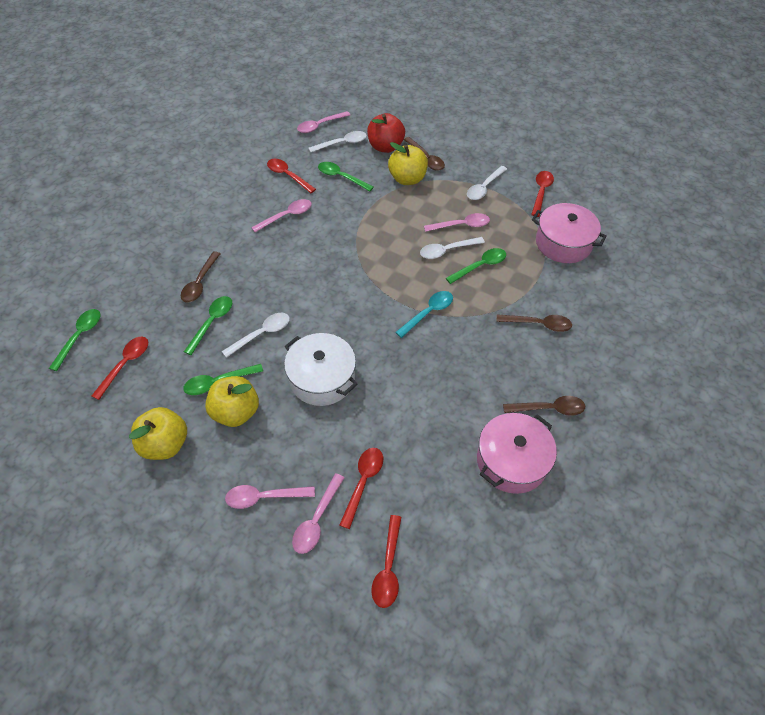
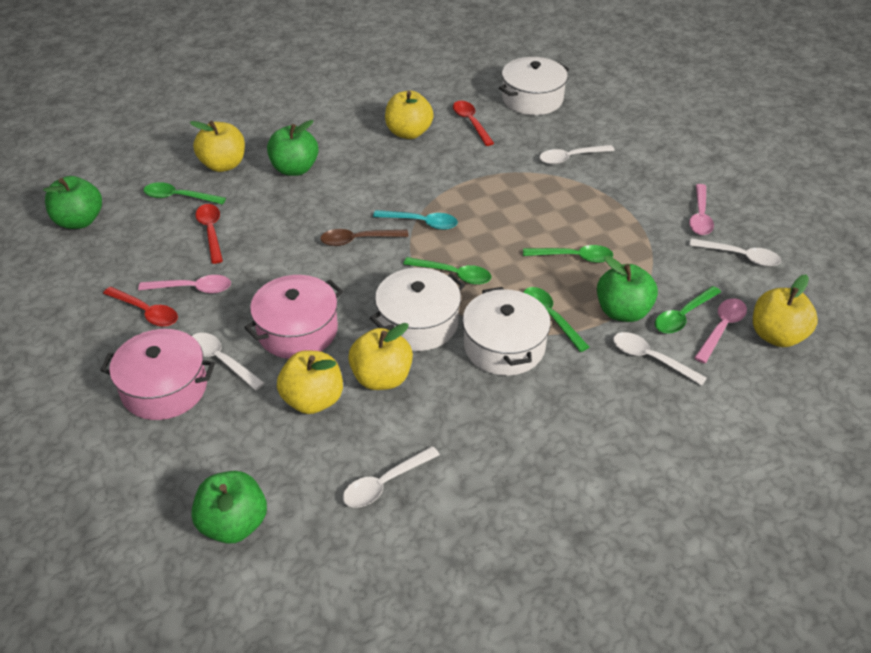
brown spoon: 4 -> 1
green apple: 0 -> 4
pink spoon: 5 -> 3
red apple: 1 -> 0
red spoon: 5 -> 3
white pot: 1 -> 3
white spoon: 4 -> 5
yellow apple: 3 -> 5

